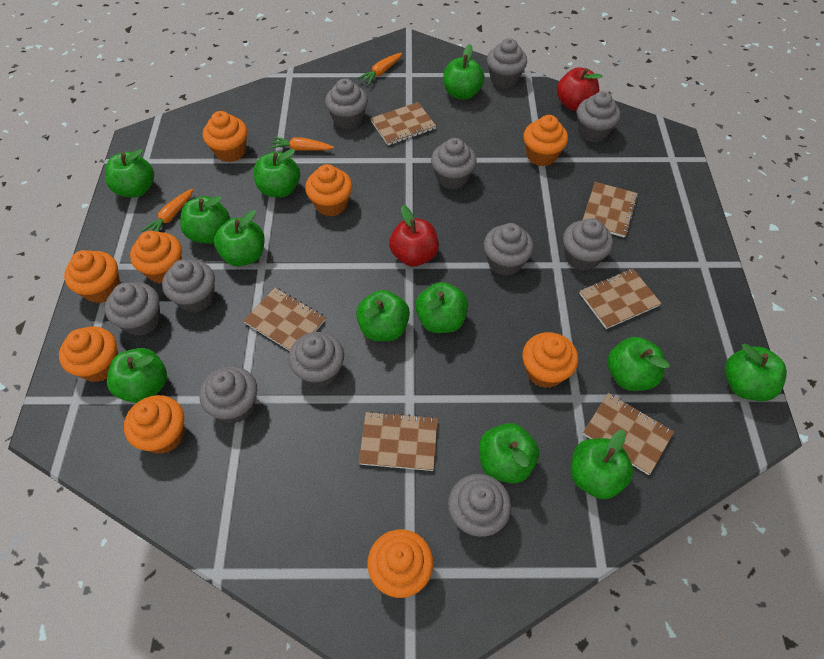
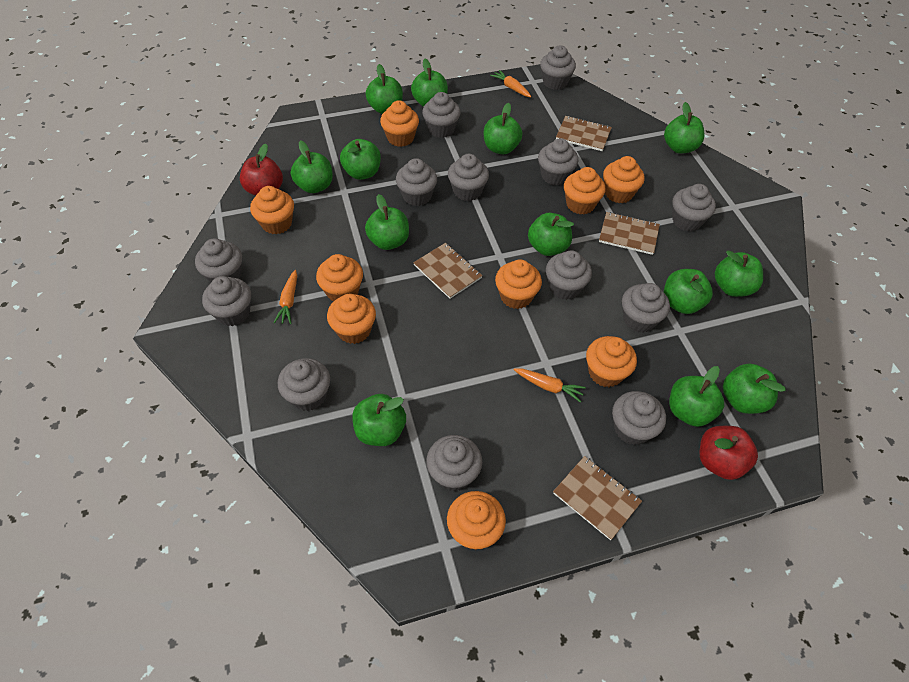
brown notebook: 6 -> 4
green apple: 12 -> 13
grey cupcake: 11 -> 13

